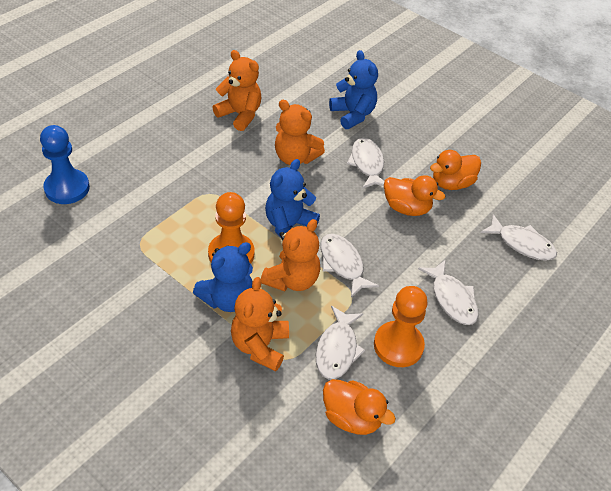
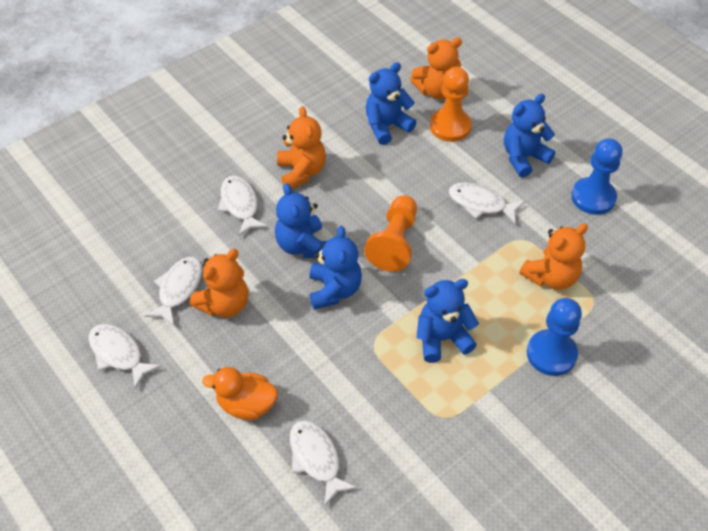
blue pawn: 1 -> 2
blue teddy bear: 3 -> 5
orange duck: 3 -> 1

